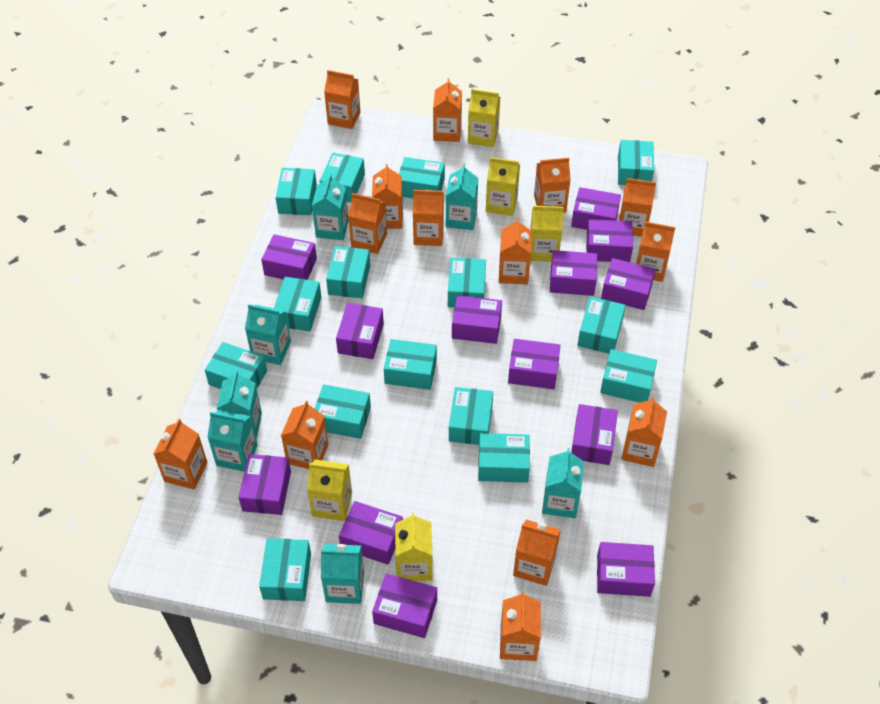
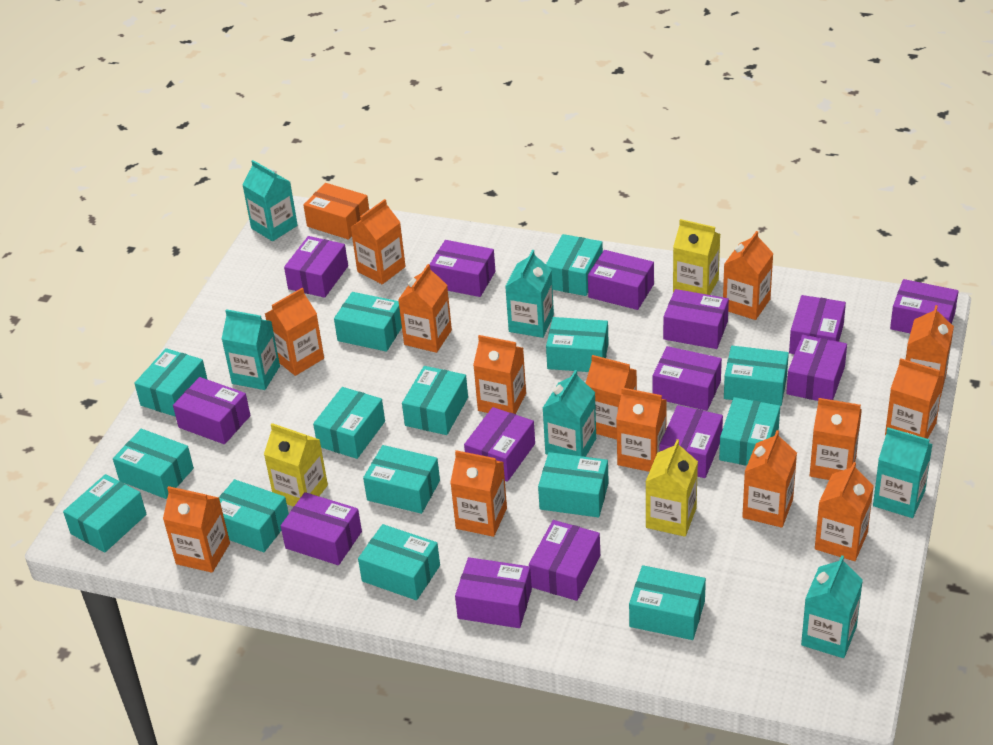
orange box: 0 -> 1
purple box: 13 -> 14
turquoise carton: 7 -> 6
yellow carton: 5 -> 3

